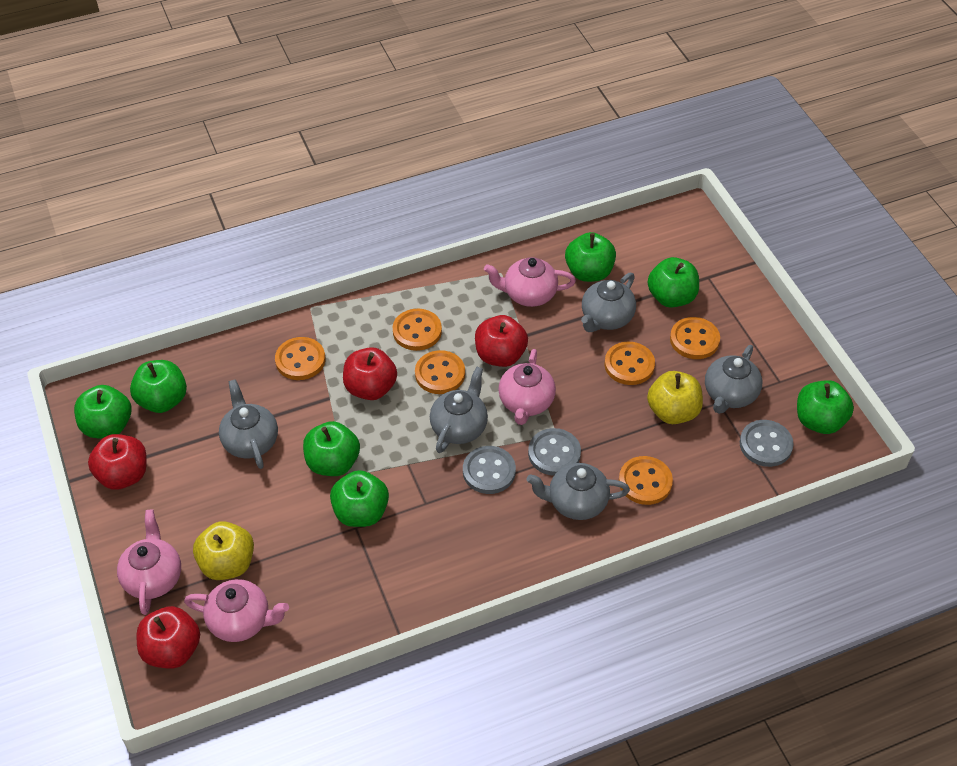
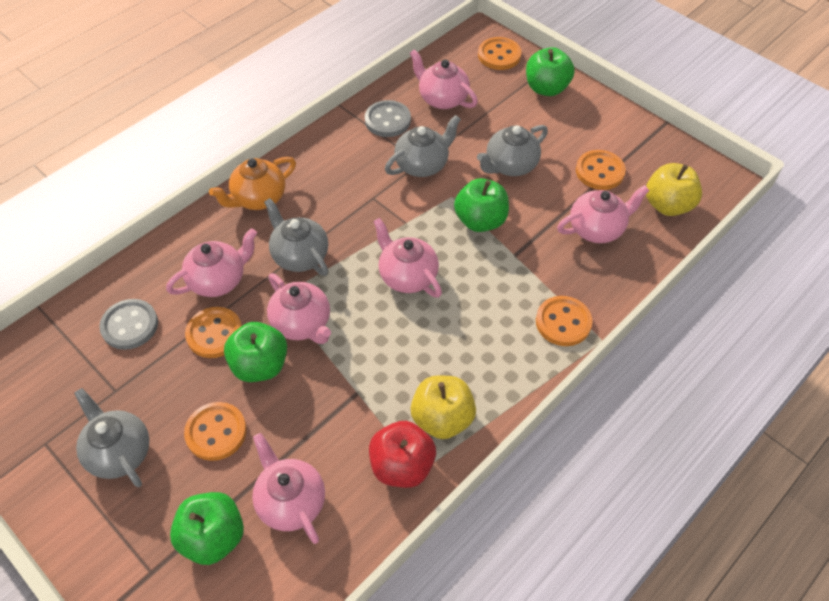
green apple: 7 -> 4
grey button: 3 -> 2
grey teapot: 5 -> 4
orange button: 6 -> 5
orange teapot: 0 -> 1
pink teapot: 4 -> 6
red apple: 4 -> 1

